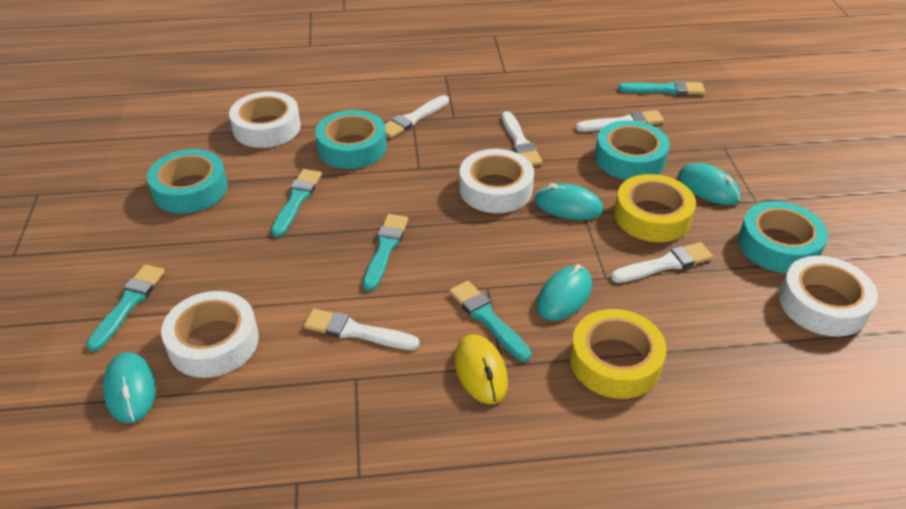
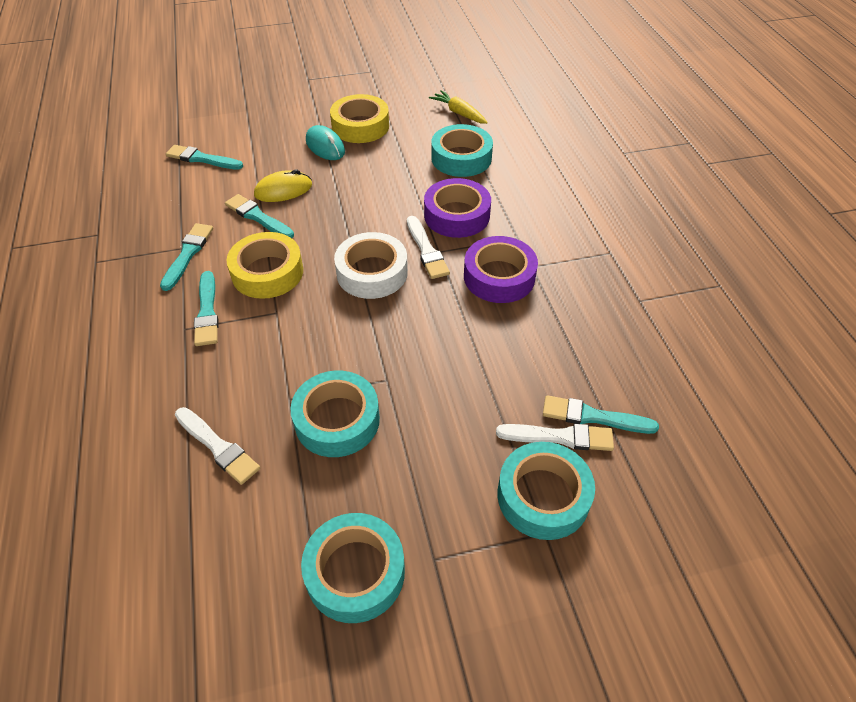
purple tape: 0 -> 2
turquoise mouse: 4 -> 1
white brush: 5 -> 3
white tape: 4 -> 1
yellow carrot: 0 -> 1

